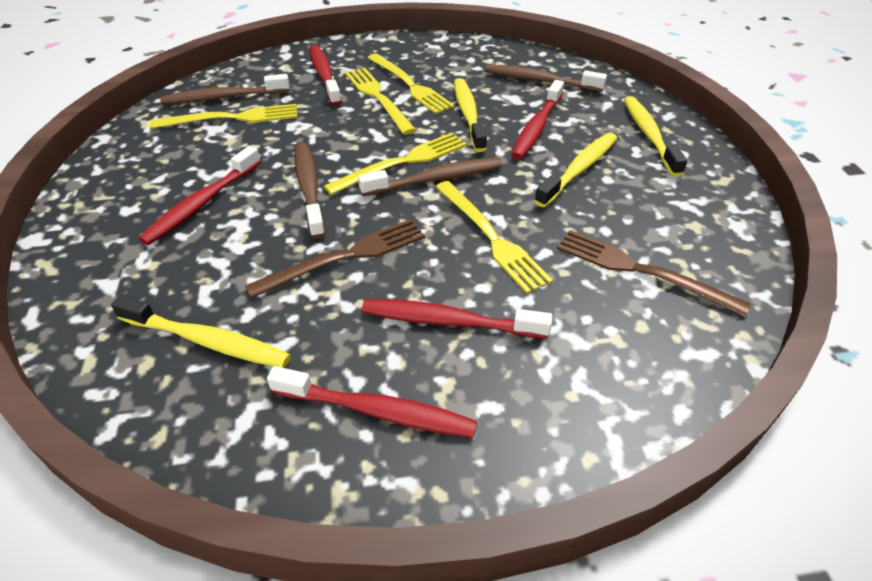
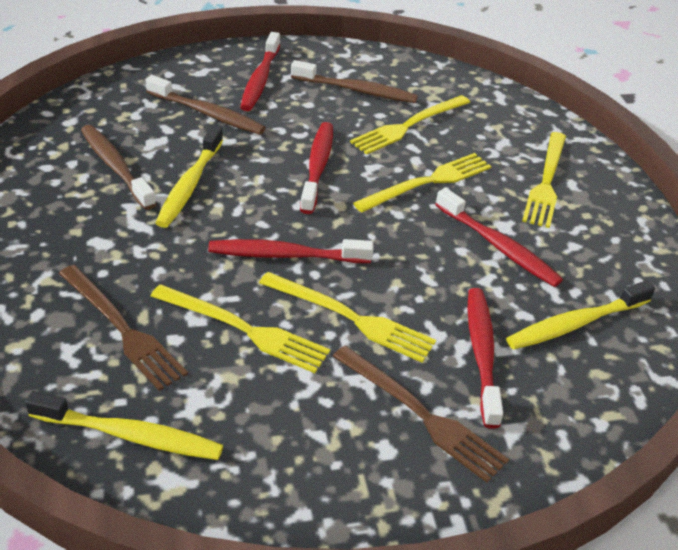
brown toothbrush: 4 -> 3
yellow toothbrush: 4 -> 3

